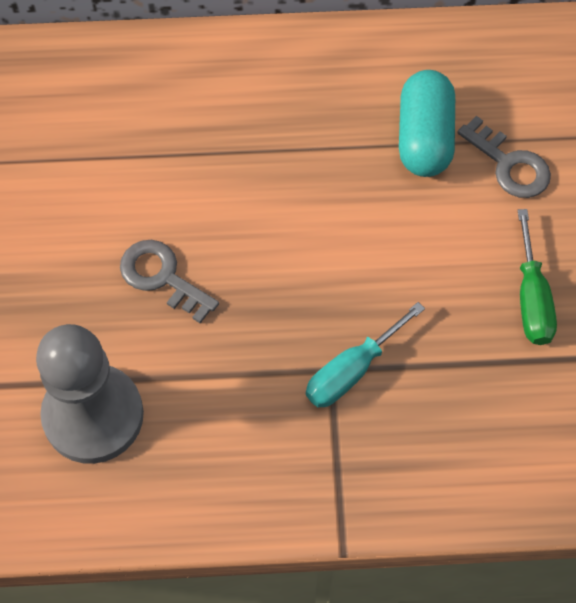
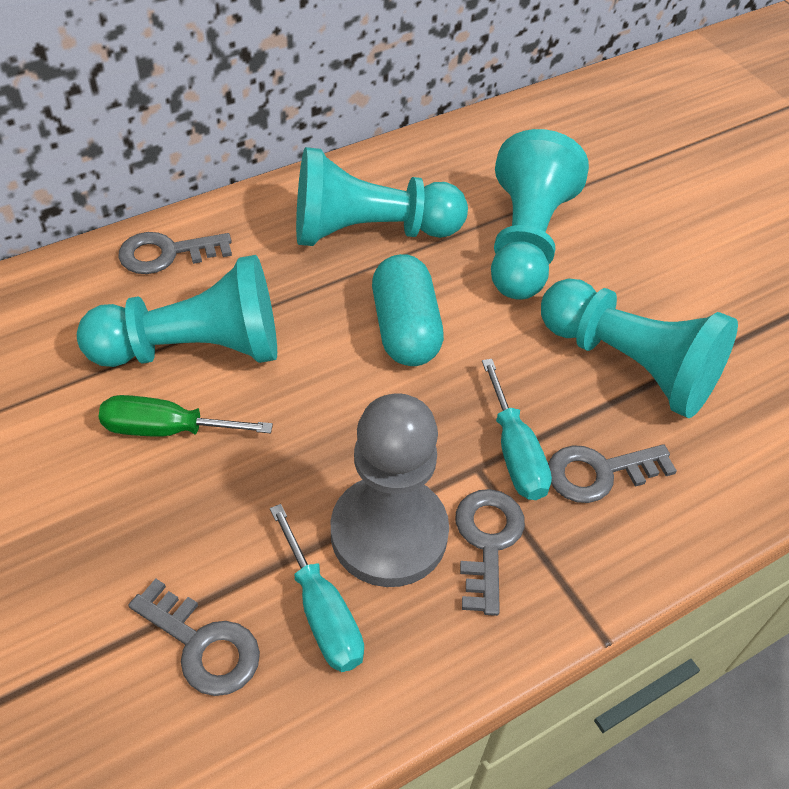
grey key: 2 -> 4
turquoise pawn: 0 -> 4
turquoise screwdriver: 1 -> 2

